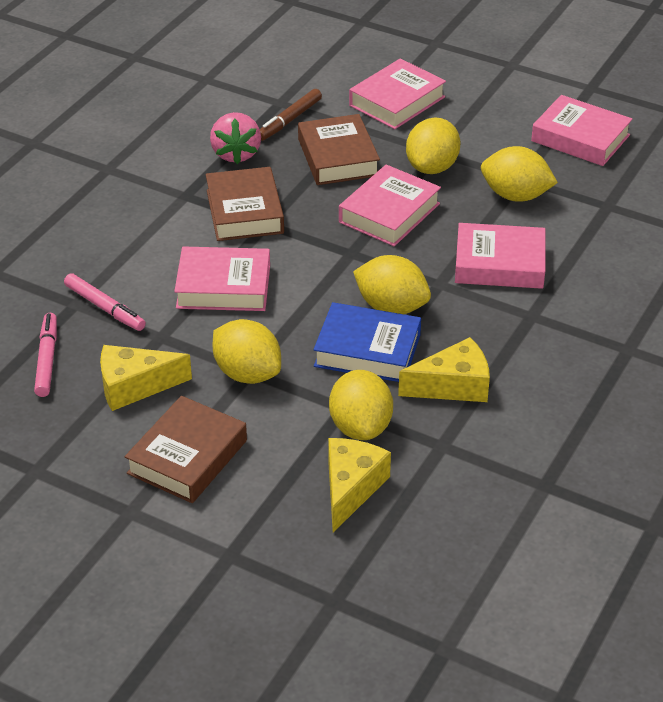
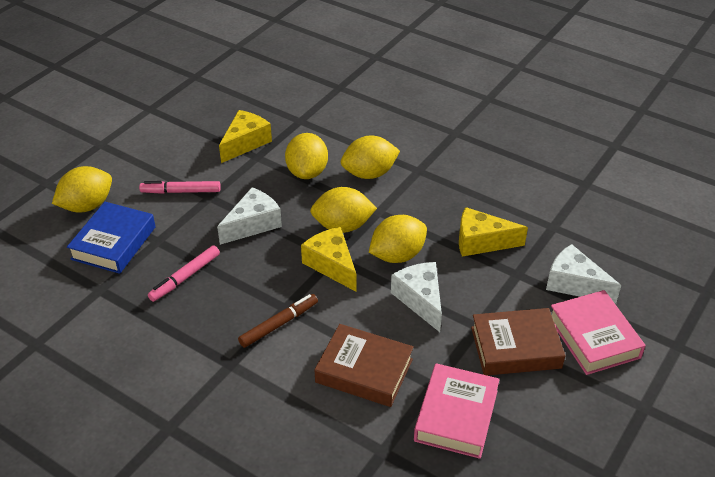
brown book: 3 -> 2
pink book: 5 -> 2
pink strawberry: 1 -> 0
white cheese: 0 -> 3

